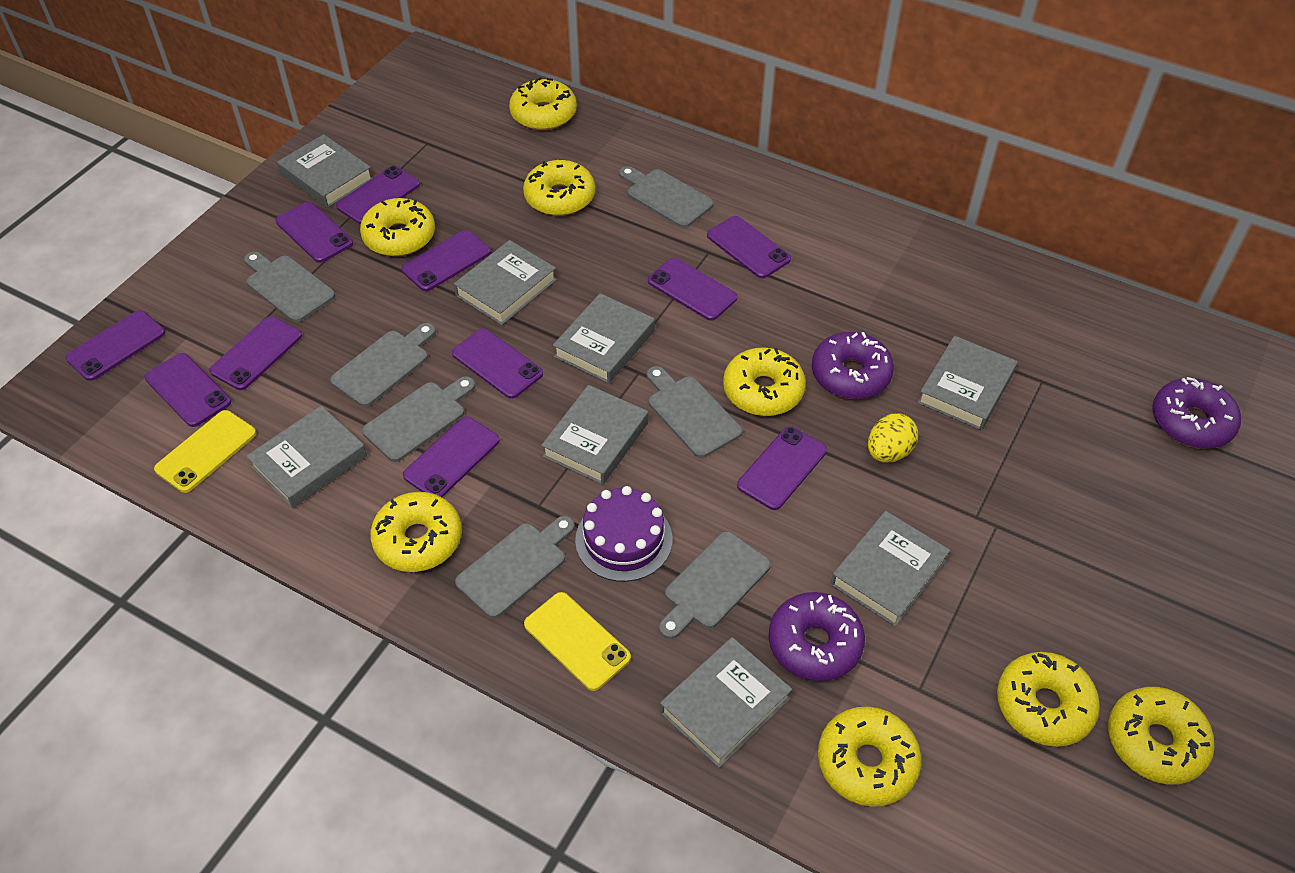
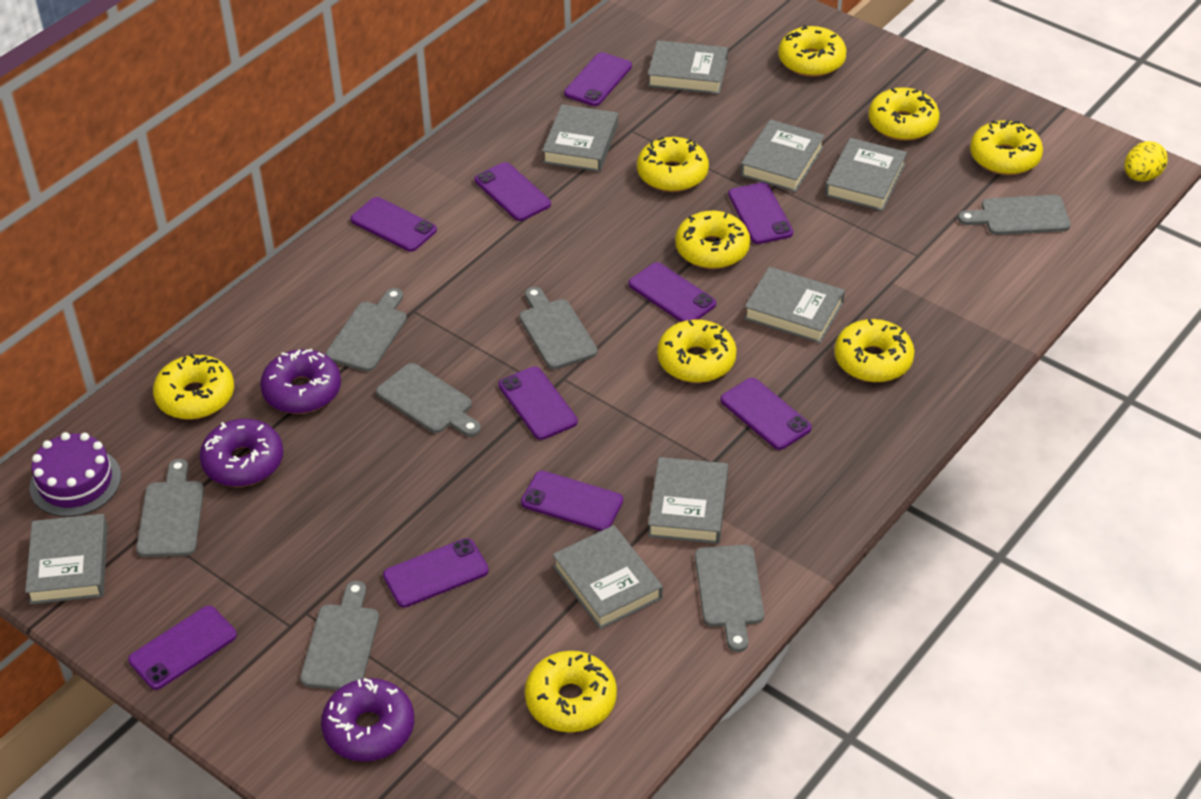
purple phone: 11 -> 10
yellow donut: 8 -> 9
yellow phone: 2 -> 0

